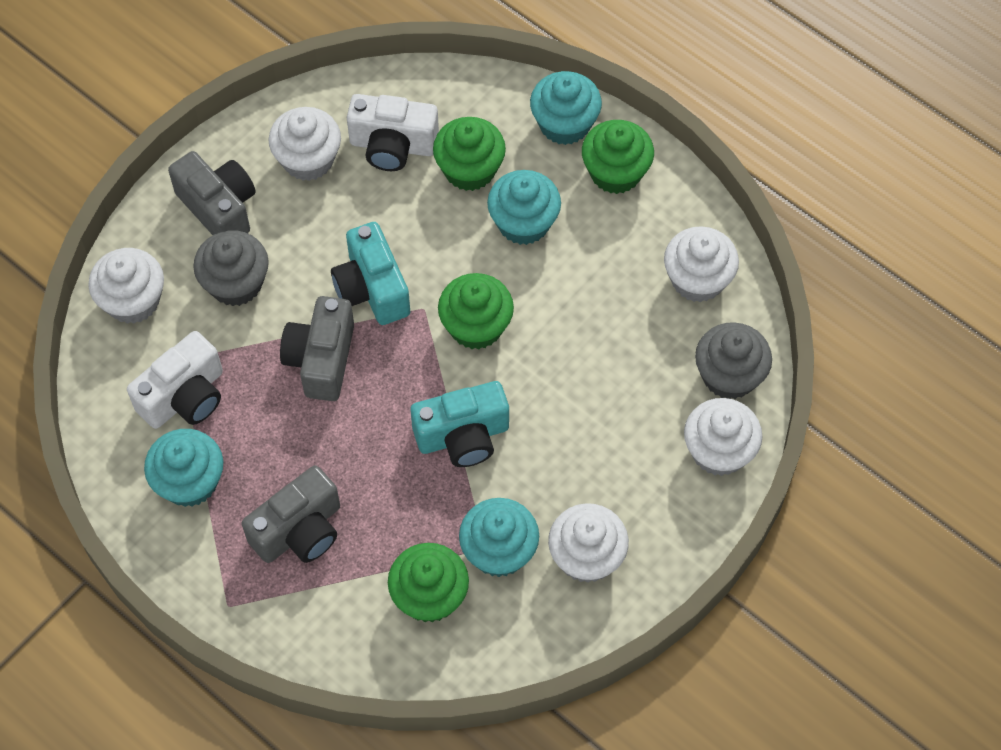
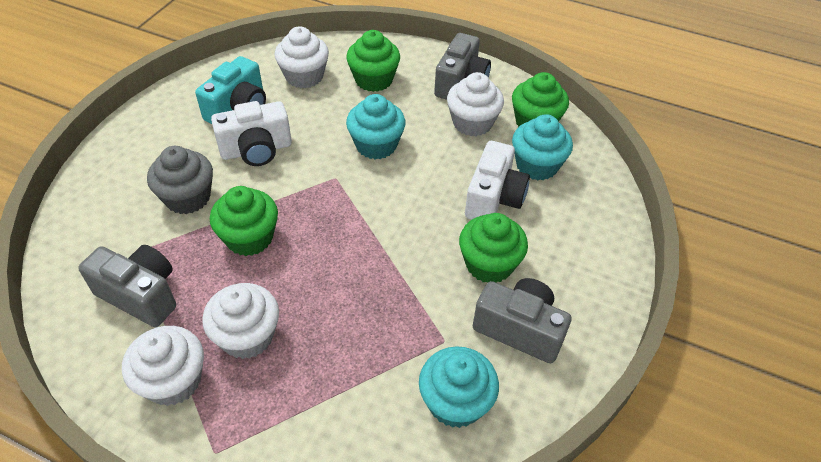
grey cupcake: 2 -> 1
turquoise camera: 2 -> 1
turquoise cupcake: 4 -> 3
white cupcake: 5 -> 4

